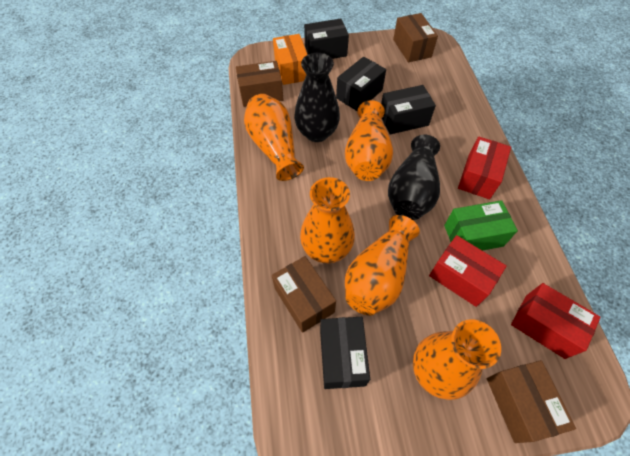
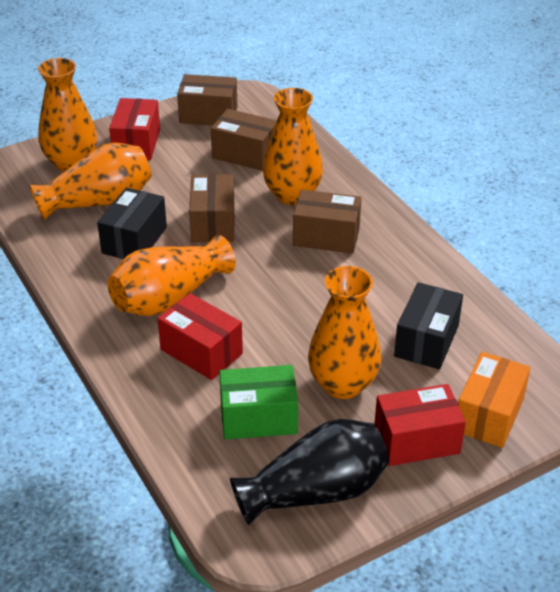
black box: 4 -> 2
black vase: 2 -> 1

